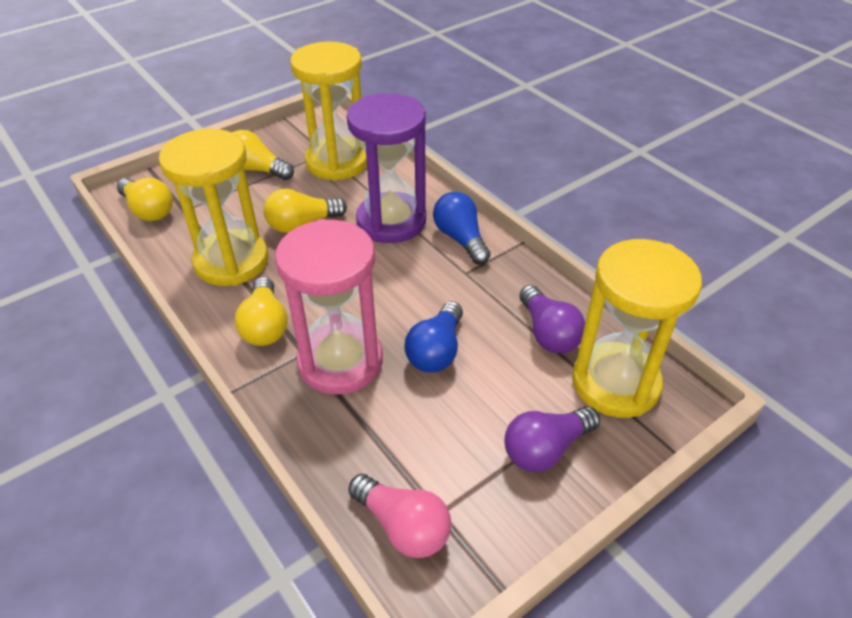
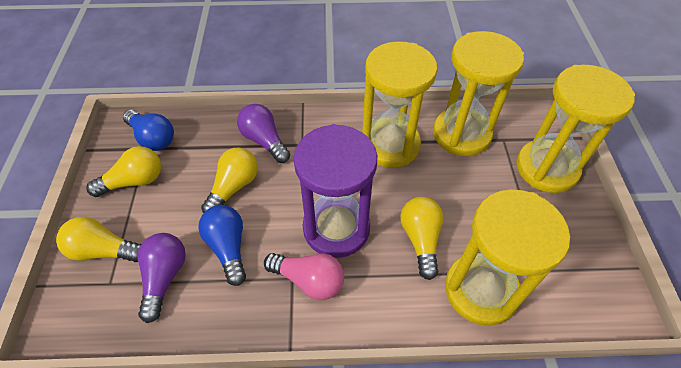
pink hourglass: 1 -> 0
yellow hourglass: 3 -> 4

